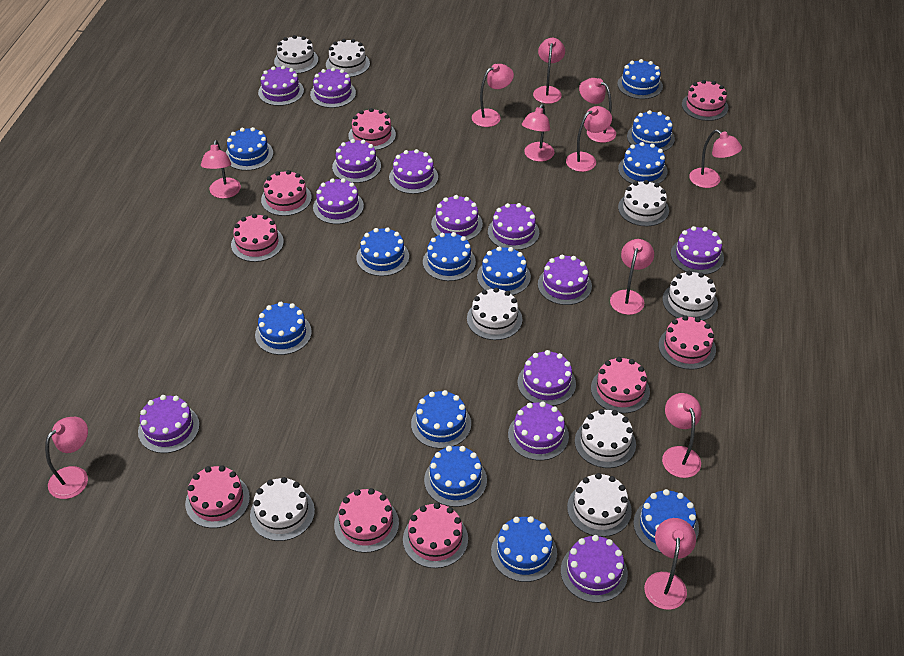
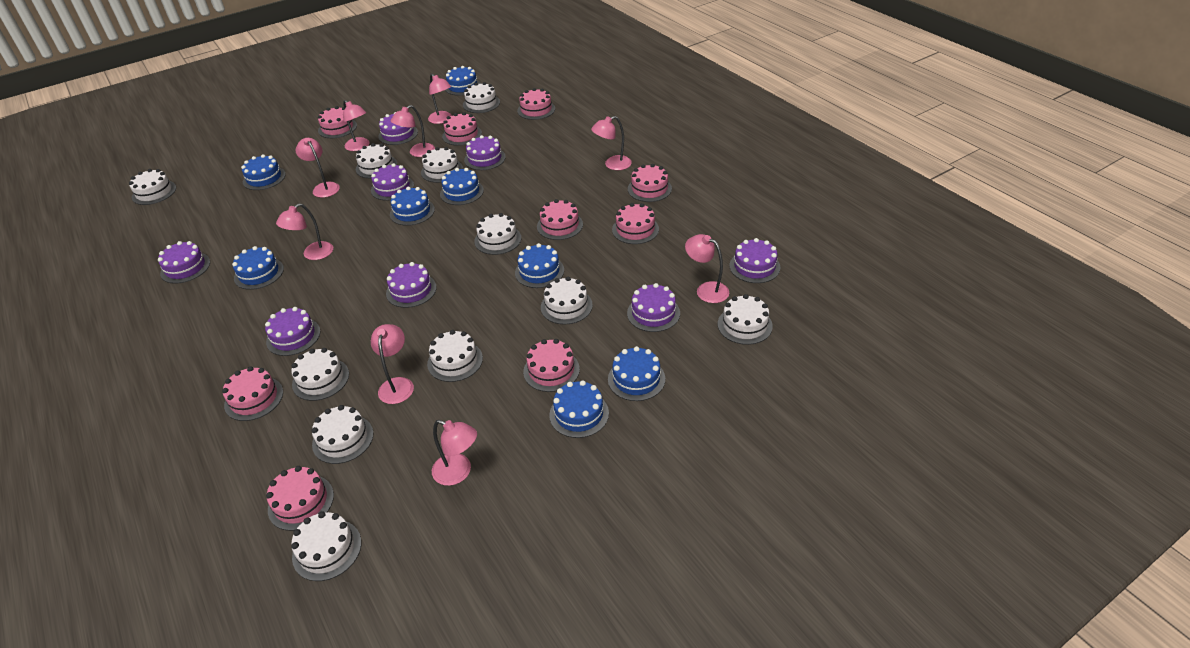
blue cake: 12 -> 8
pink lamp: 11 -> 9
purple cake: 13 -> 8
white cake: 8 -> 11

